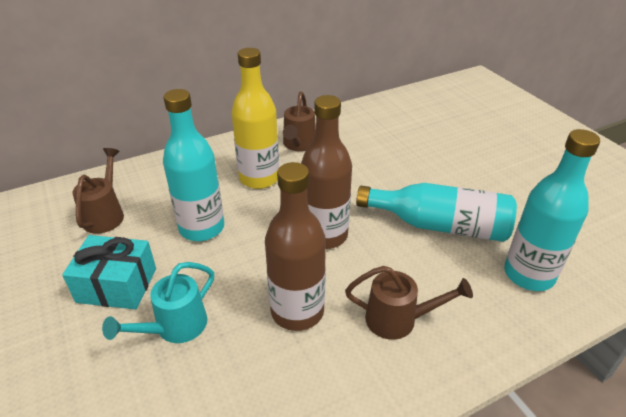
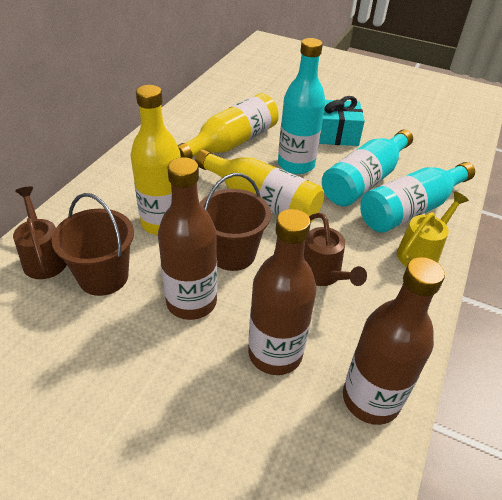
brown bottle: 2 -> 3
brown bucket: 0 -> 2
brown watering can: 3 -> 2
turquoise watering can: 1 -> 0
yellow bottle: 1 -> 3
yellow watering can: 0 -> 1

